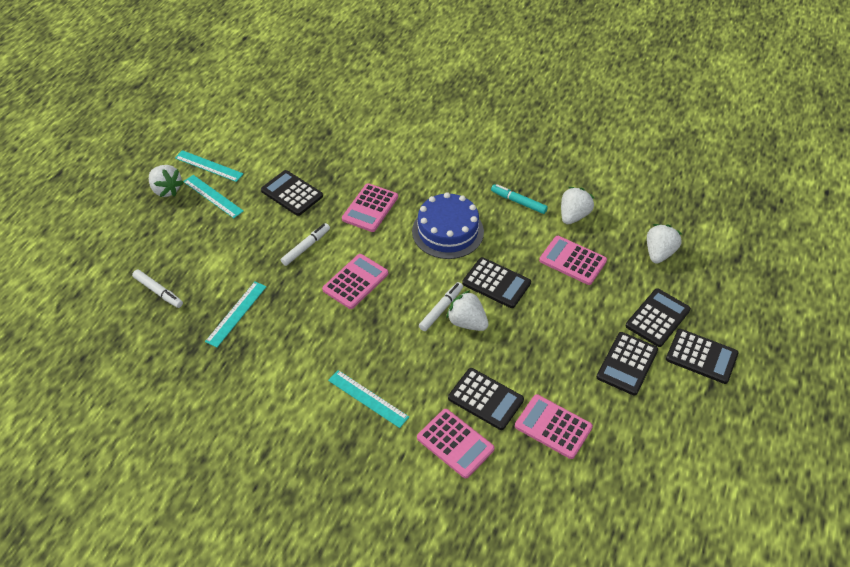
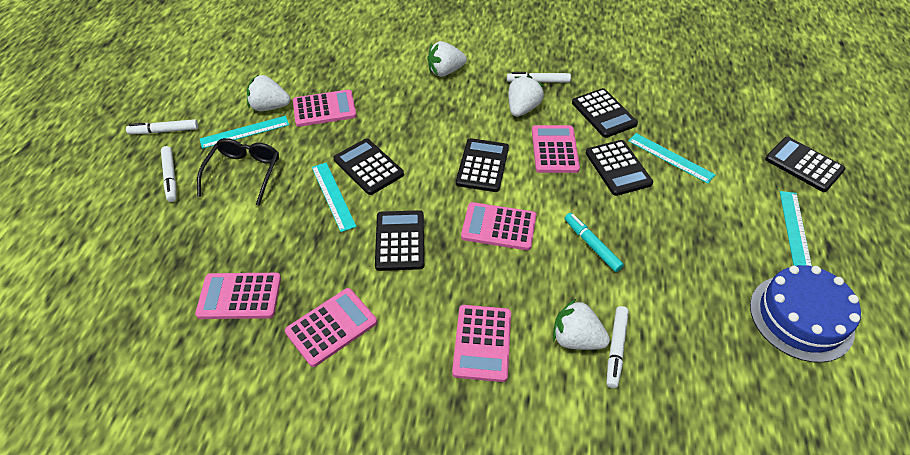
black glasses: 0 -> 1
pink calculator: 5 -> 6
white marker: 3 -> 4

